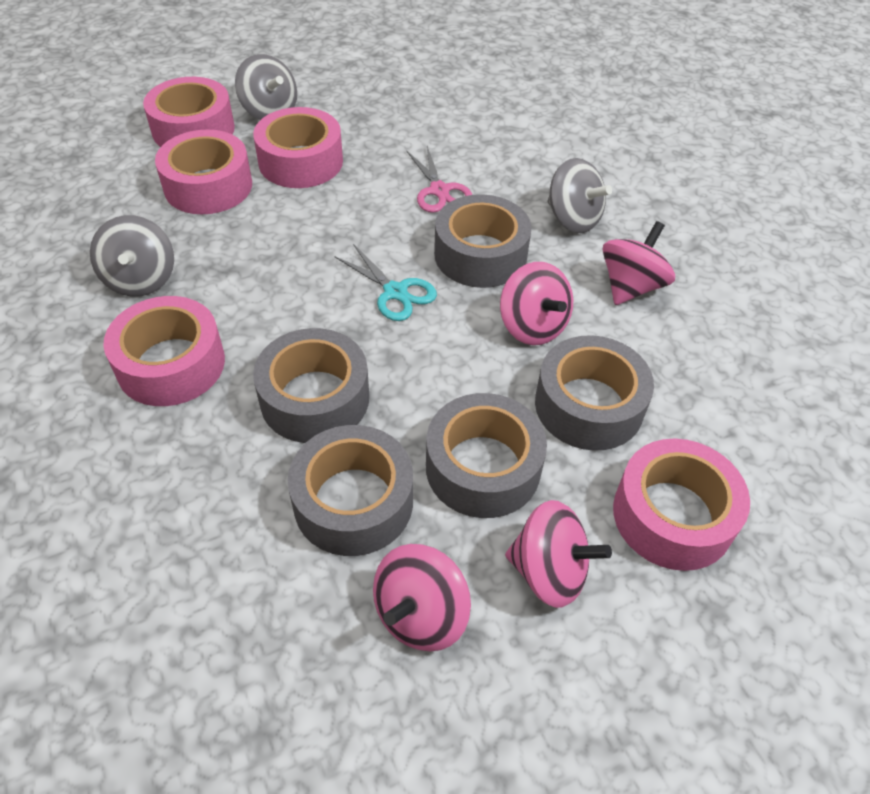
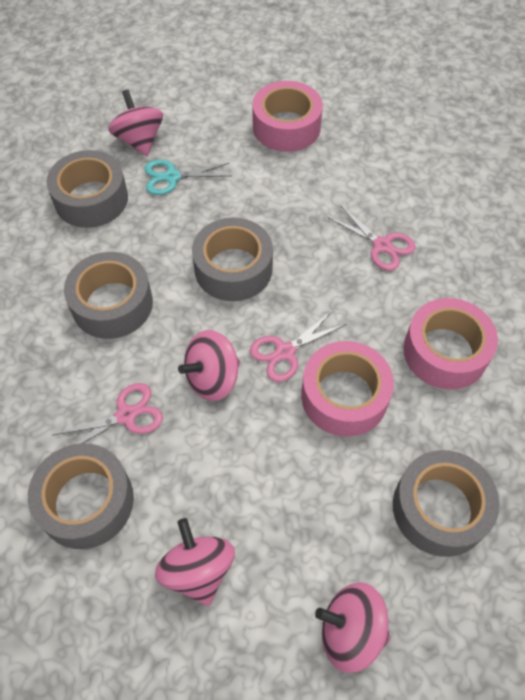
grey spinning top: 3 -> 0
pink scissors: 1 -> 3
pink tape: 5 -> 3

